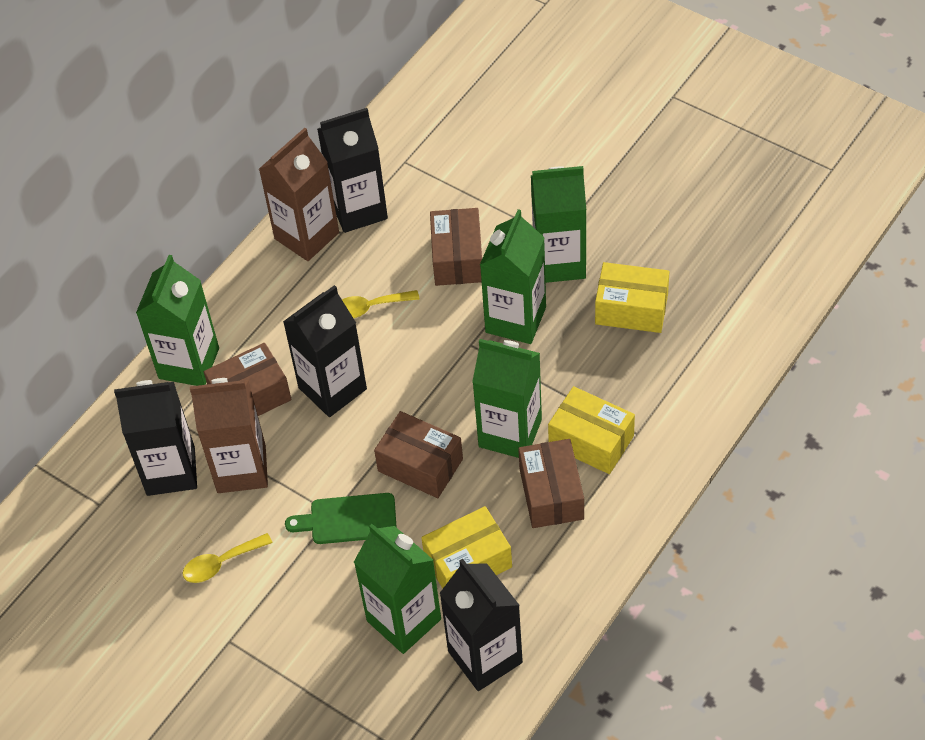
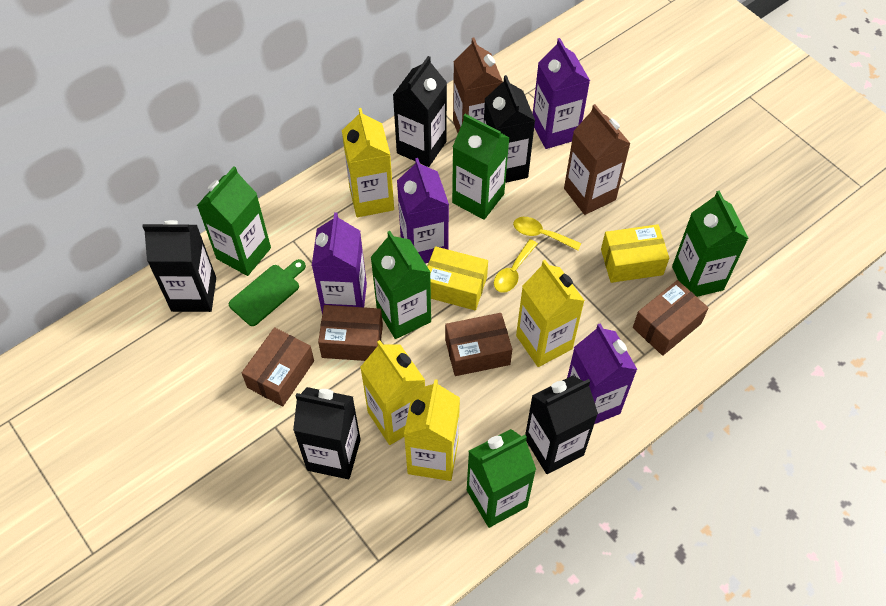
black carton: 4 -> 5
purple carton: 0 -> 4
yellow box: 3 -> 2
yellow carton: 0 -> 4

